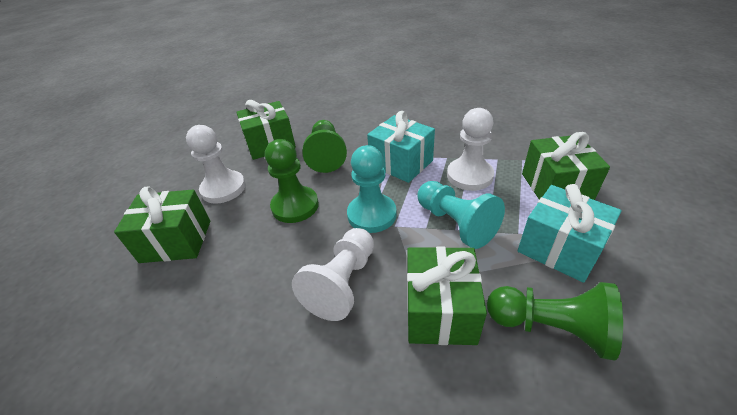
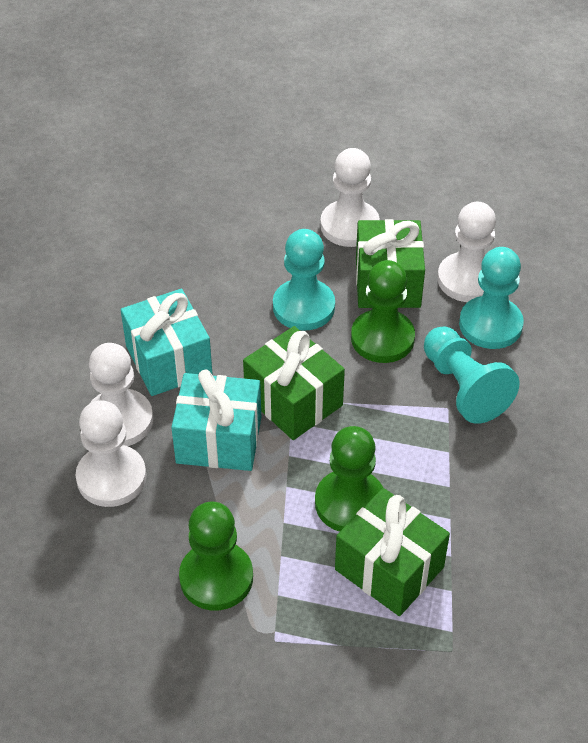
green gift: 4 -> 3
turquoise pawn: 2 -> 3
white pawn: 3 -> 4

